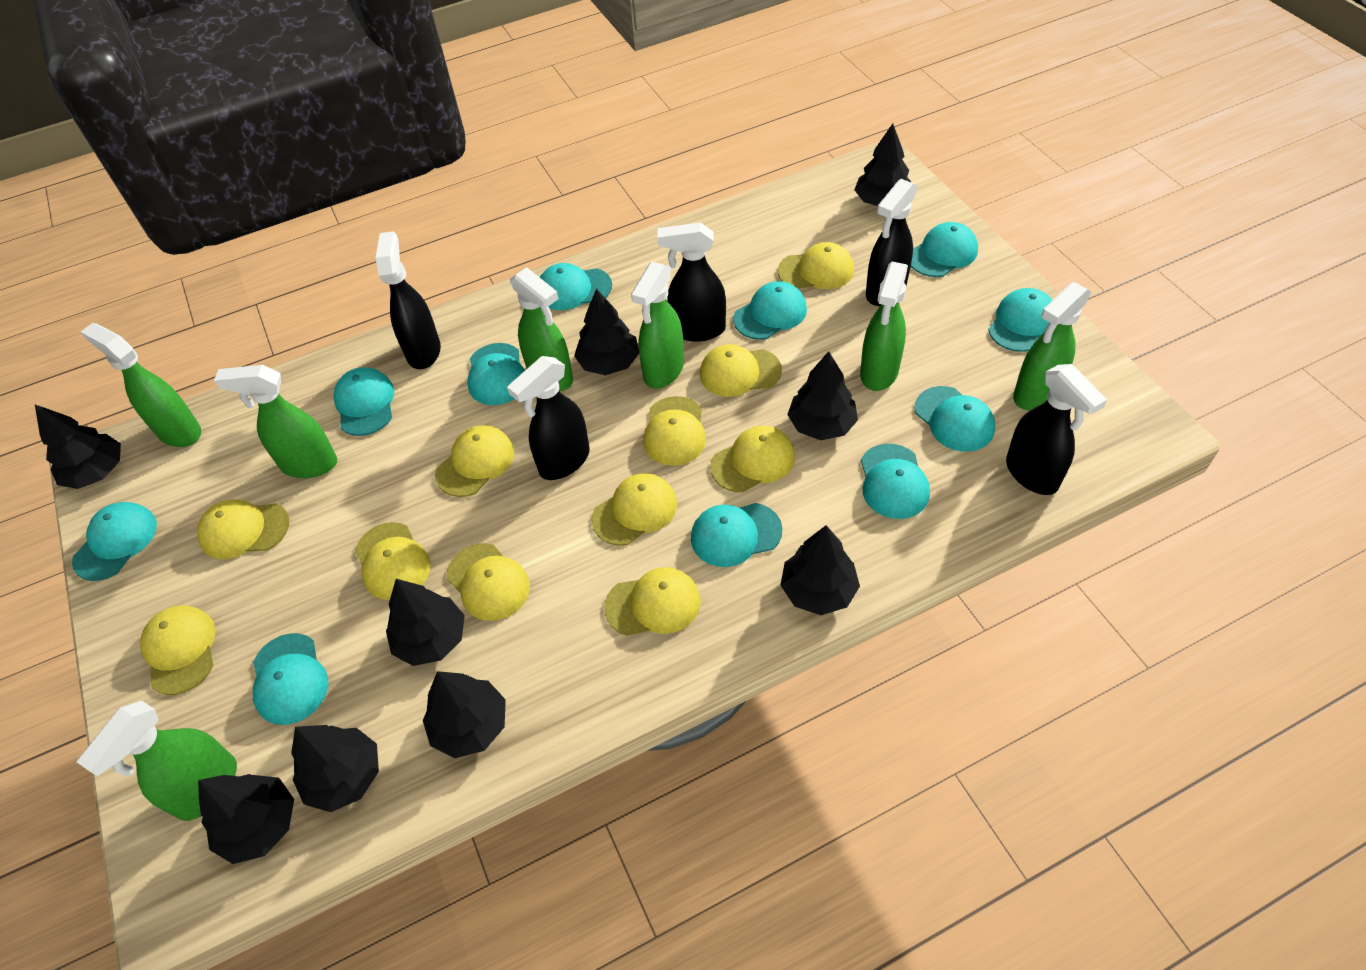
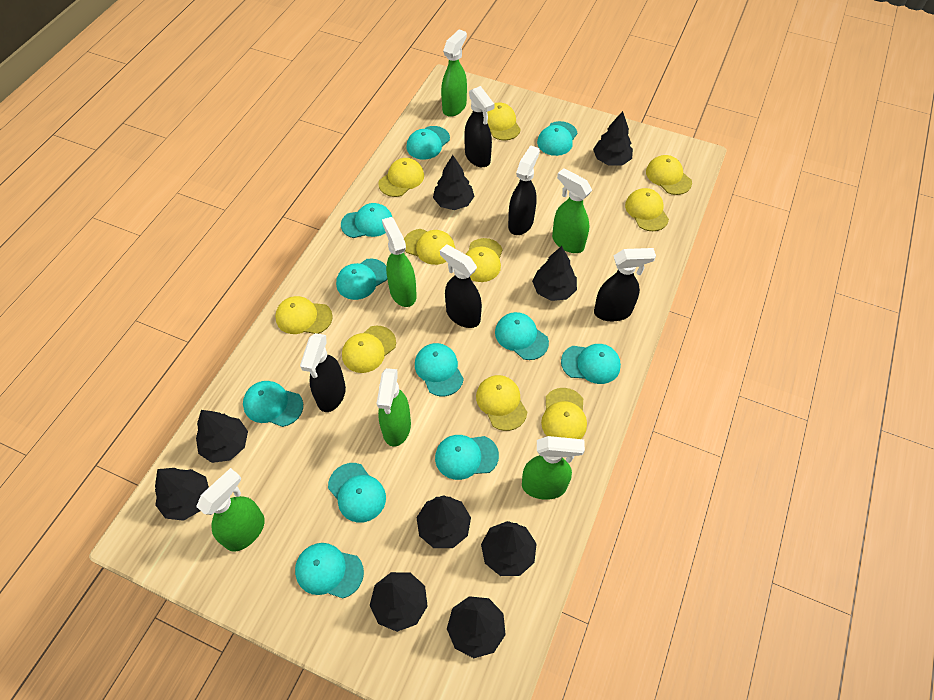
green spray bottle: 7 -> 6
yellow cap: 11 -> 10

